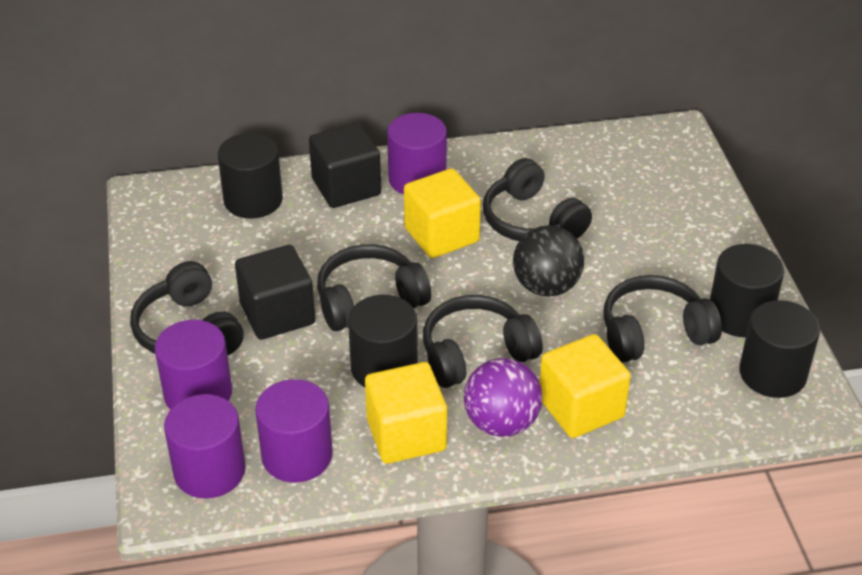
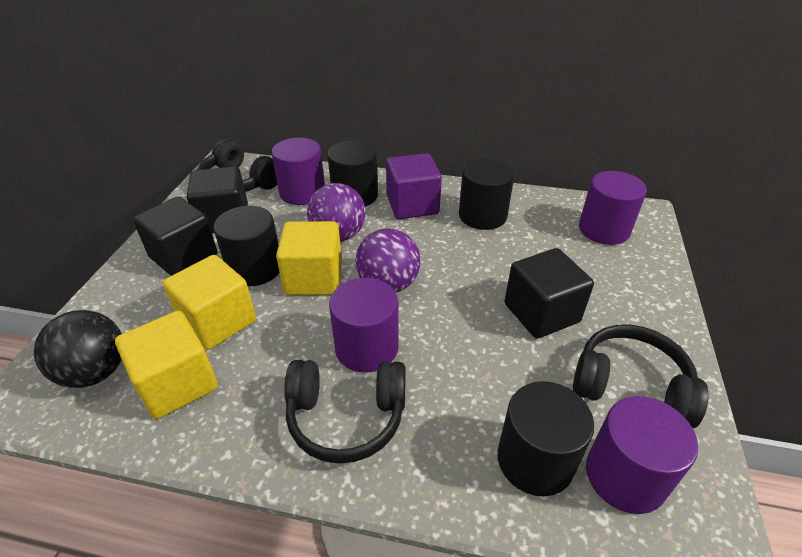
black cube: 2 -> 3
black headphones: 5 -> 3
purple ball: 1 -> 2
purple cube: 0 -> 1

